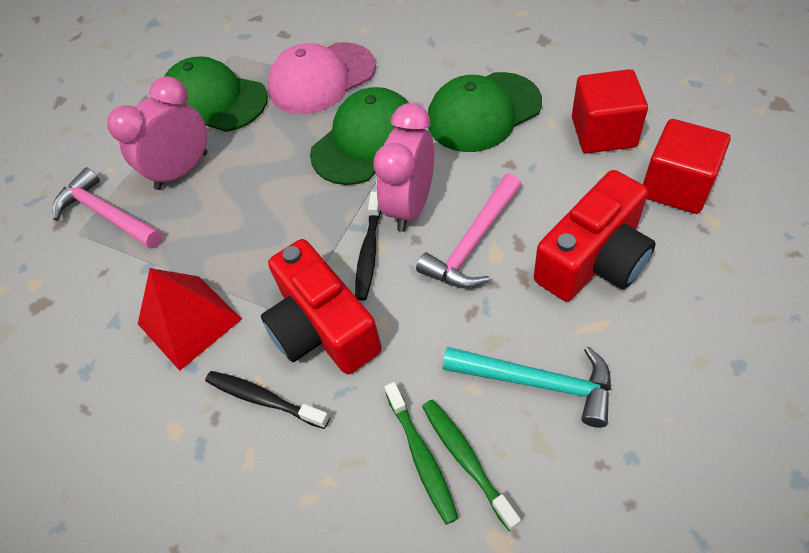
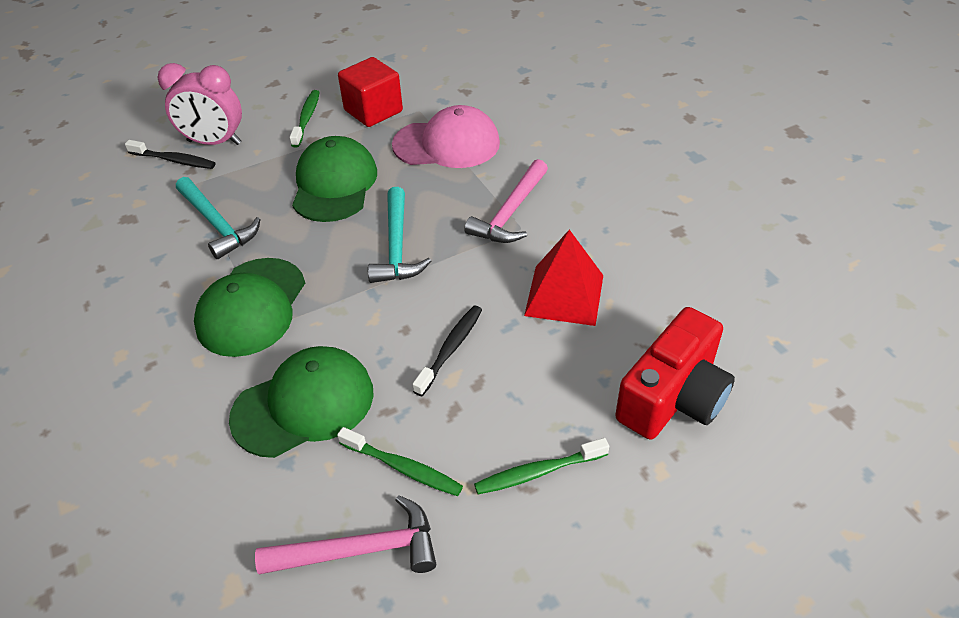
green toothbrush: 2 -> 3
pink clock: 2 -> 1
red camera: 2 -> 1
red cube: 2 -> 1
turquoise hammer: 1 -> 2

